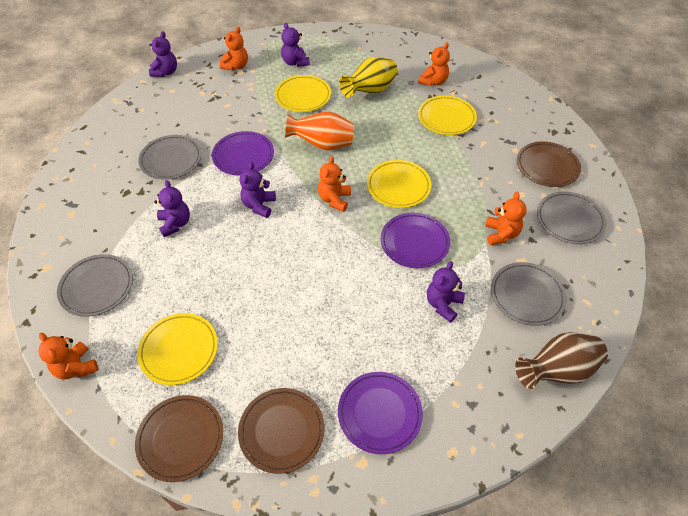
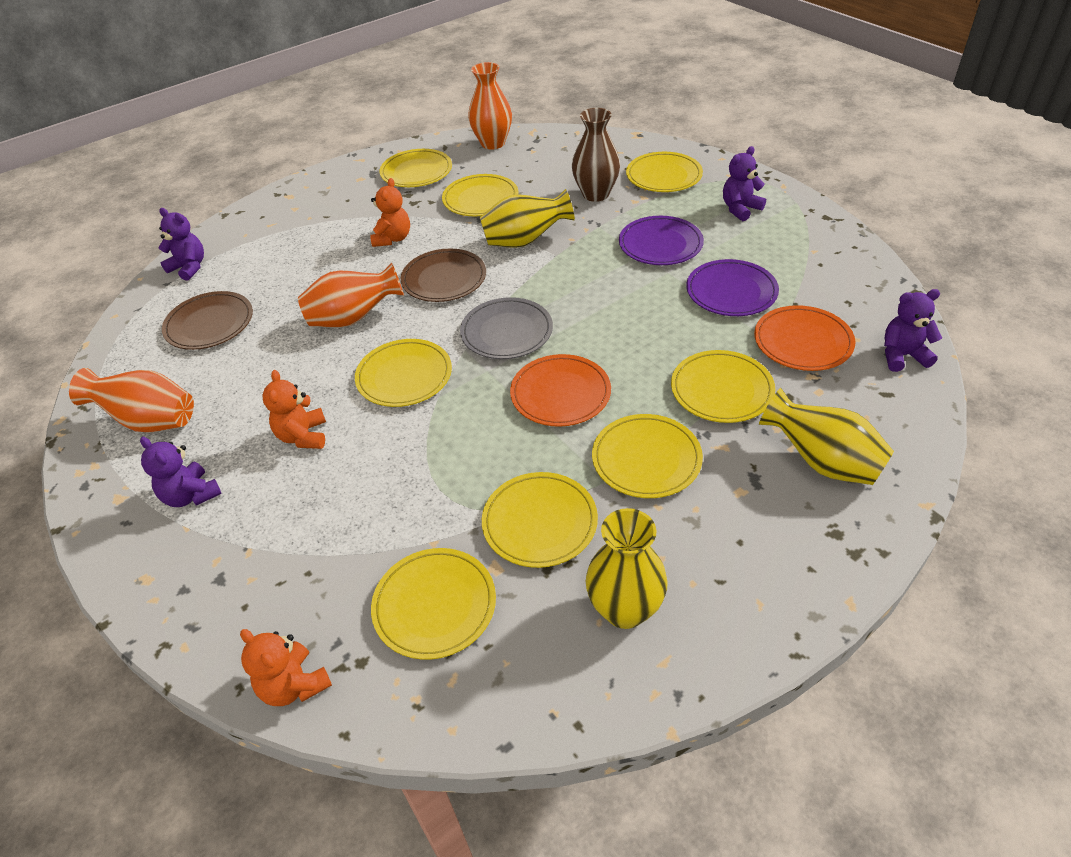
brown plate: 3 -> 2
grey plate: 4 -> 1
orange plate: 0 -> 2
orange teddy bear: 5 -> 3
orange vase: 1 -> 3
purple plate: 3 -> 2
purple teddy bear: 5 -> 4
yellow plate: 4 -> 8
yellow vase: 1 -> 3

